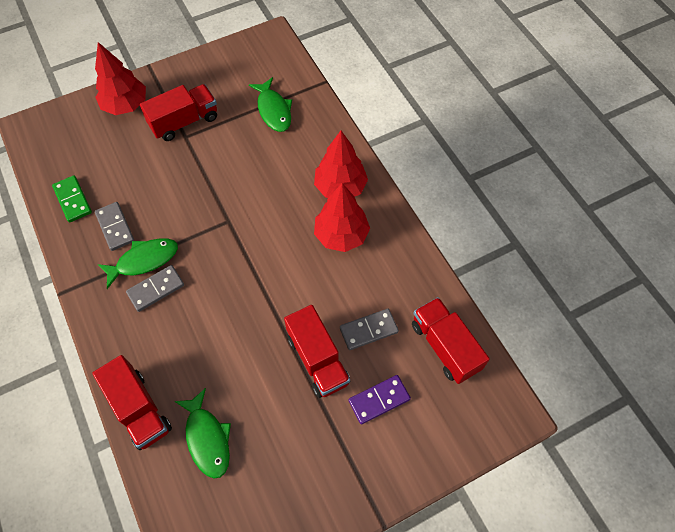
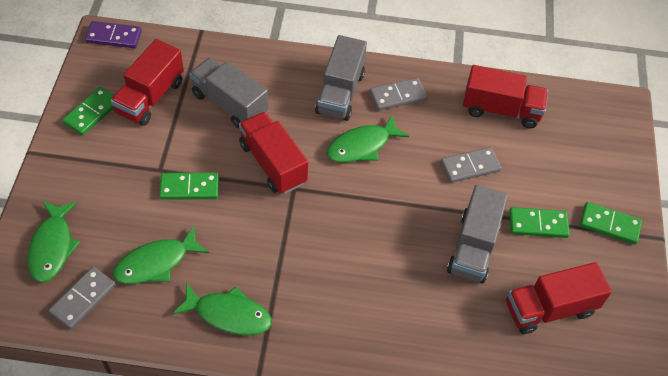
green domino: 1 -> 4
green fish: 3 -> 4
grey truck: 0 -> 3
red tree: 3 -> 0

